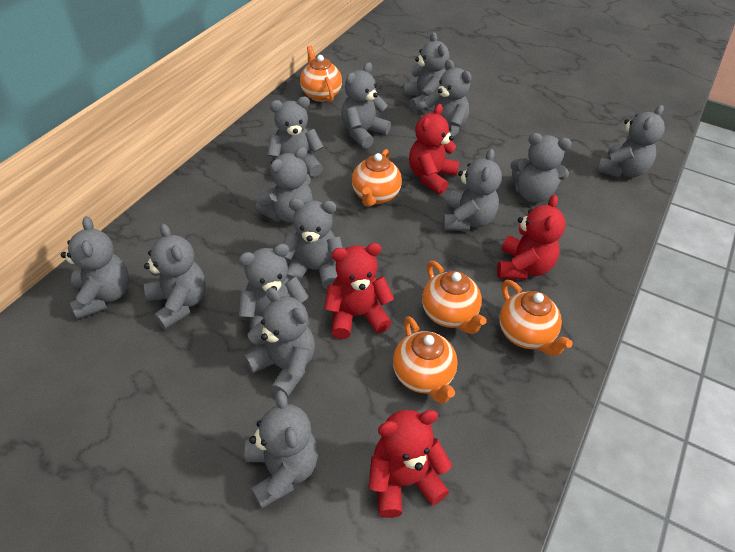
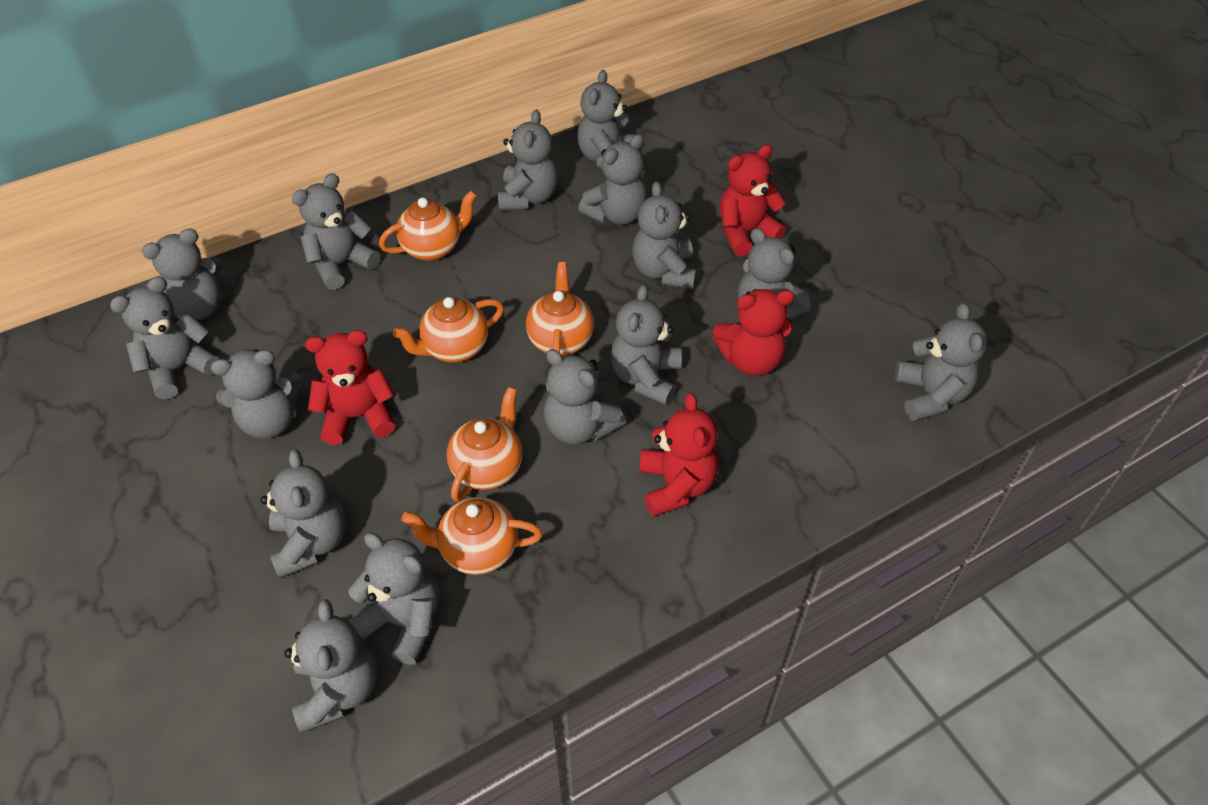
grey teddy bear: 14 -> 15

